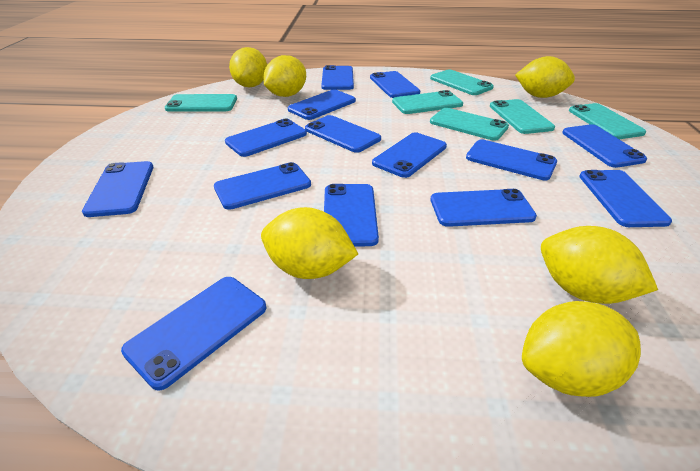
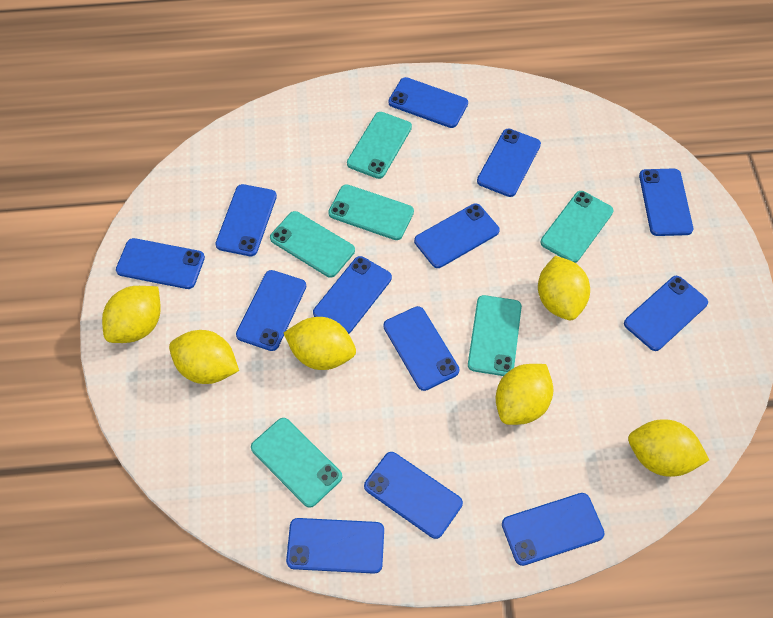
blue phone: 14 -> 13

